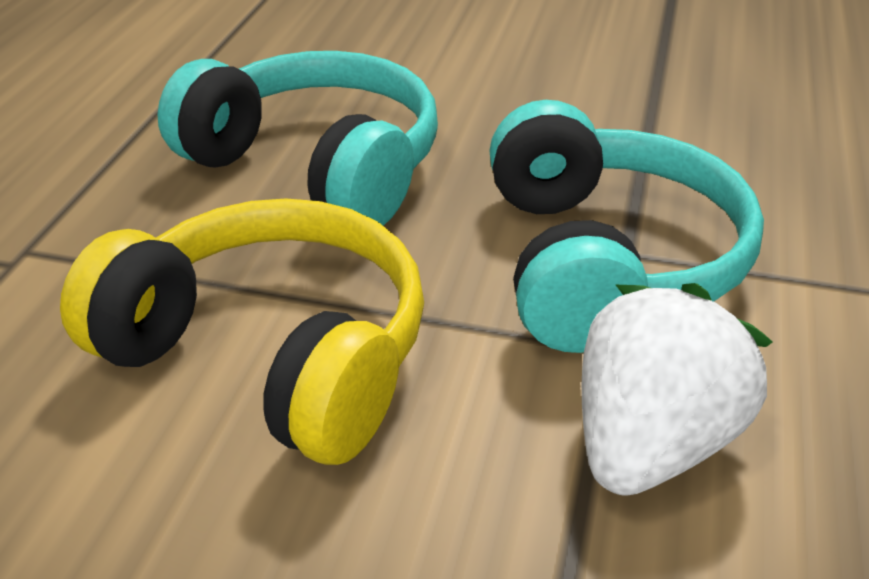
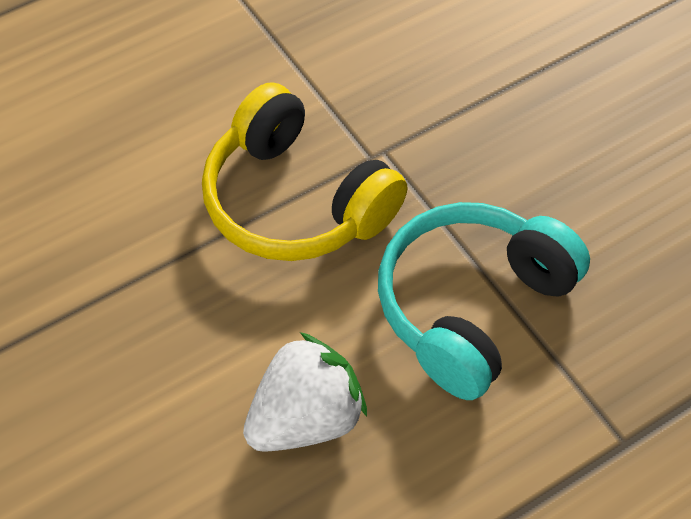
turquoise headphones: 2 -> 1

